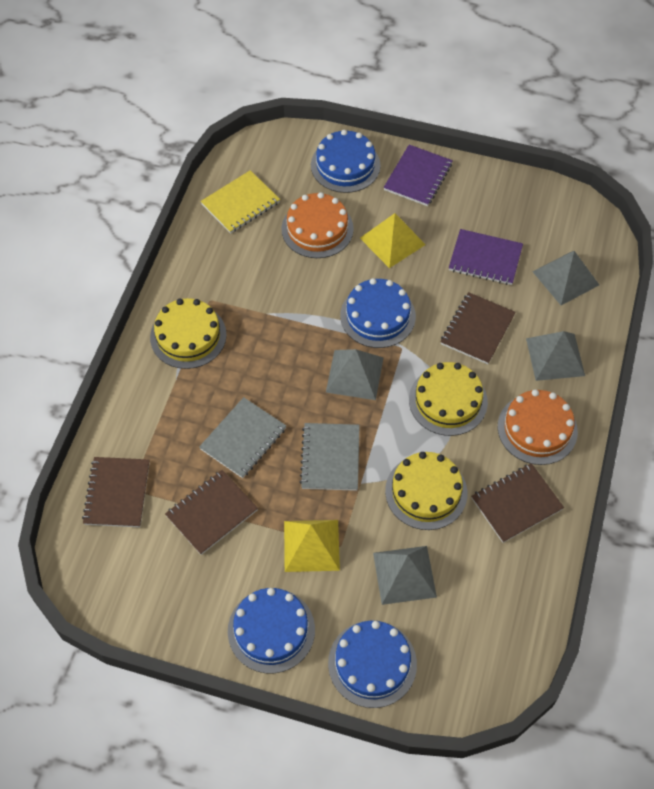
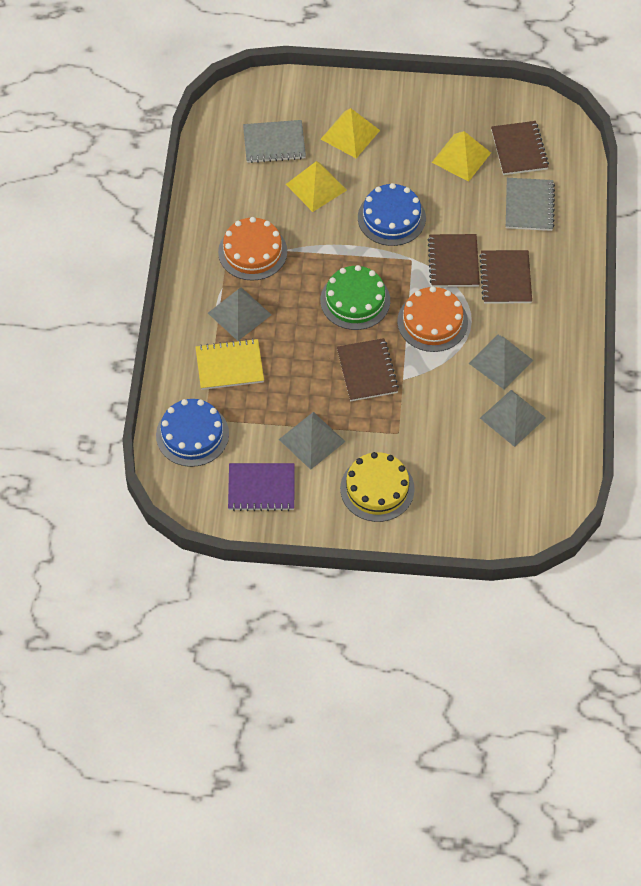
blue cake: 4 -> 2
green cake: 0 -> 1
purple notebook: 2 -> 1
yellow cake: 3 -> 1
yellow pyramid: 2 -> 3

